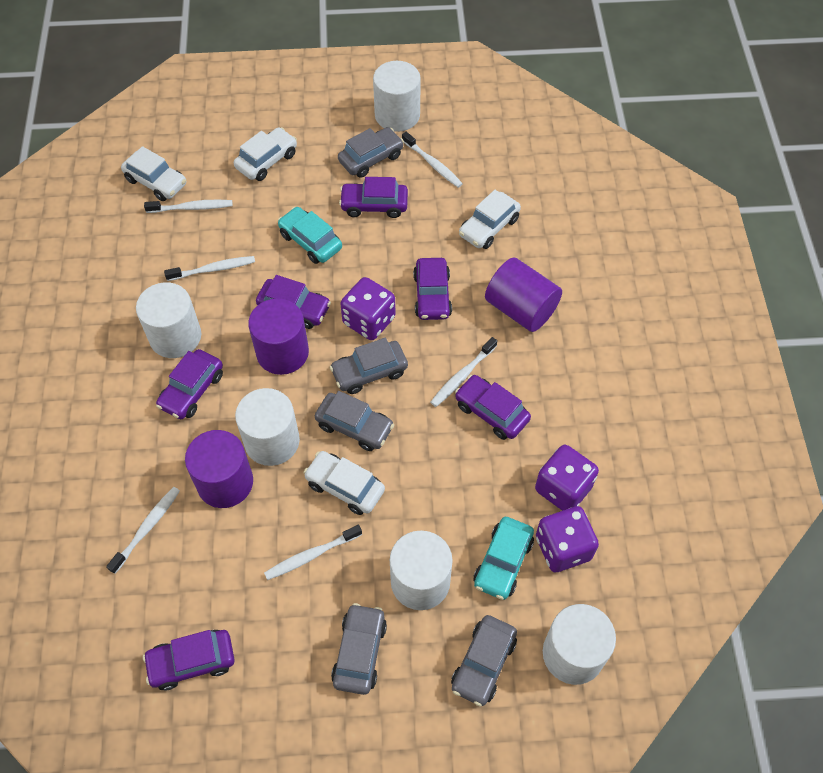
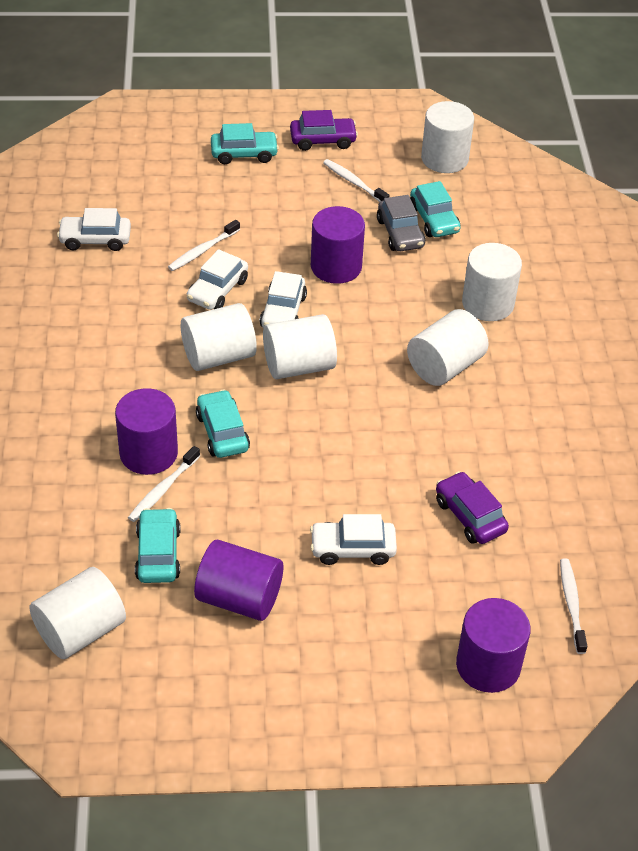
grey car: 5 -> 1
purple car: 6 -> 2
purple cylinder: 3 -> 4
purple dice: 3 -> 0
turquoise car: 2 -> 4
white cylinder: 5 -> 6
white toothbrush: 6 -> 4

